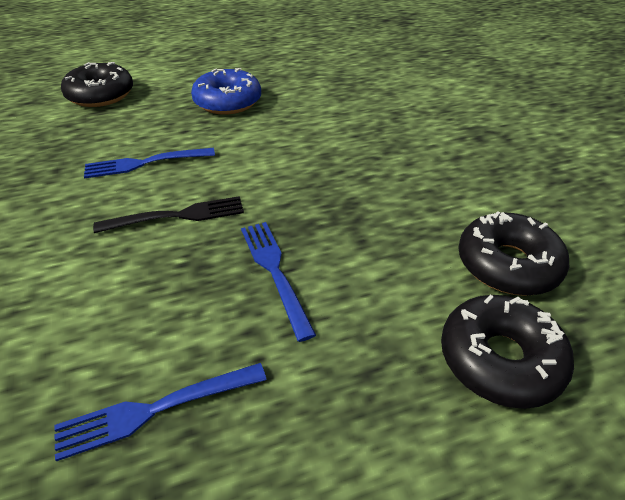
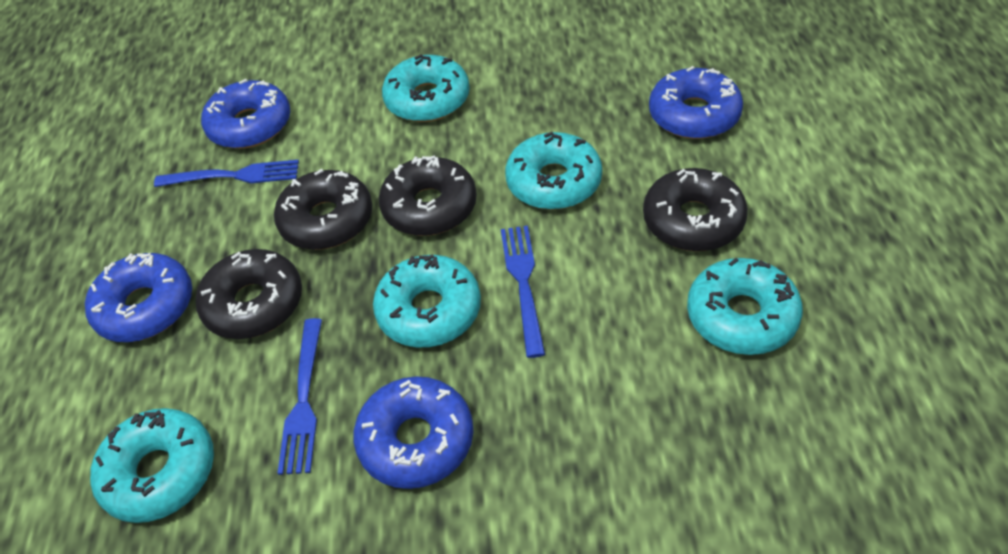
black donut: 3 -> 4
black fork: 1 -> 0
blue donut: 1 -> 4
turquoise donut: 0 -> 5

